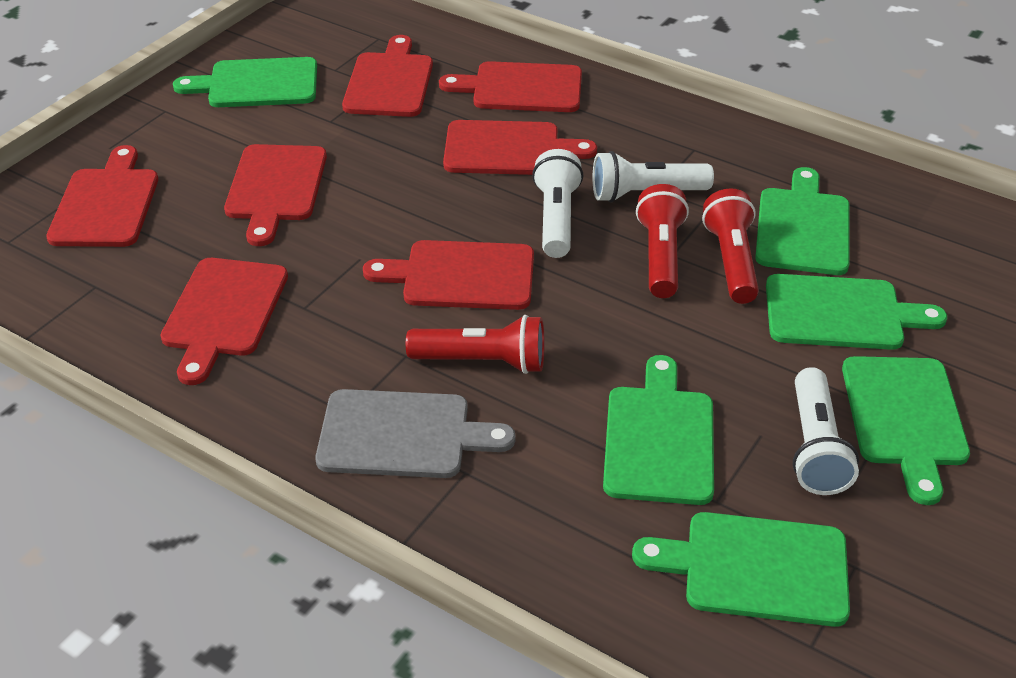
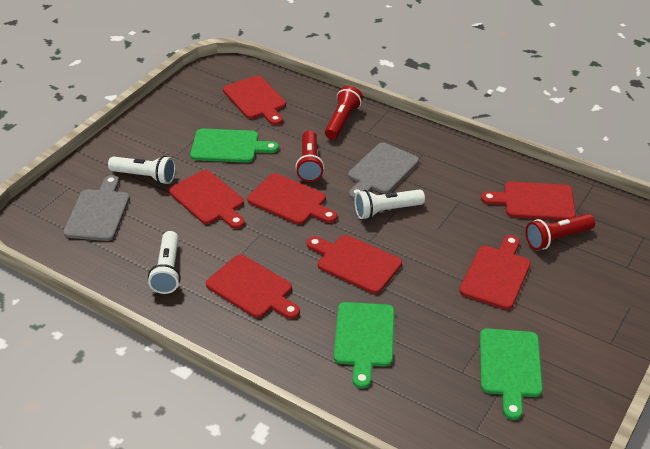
green cutting board: 6 -> 3
grey cutting board: 1 -> 2

